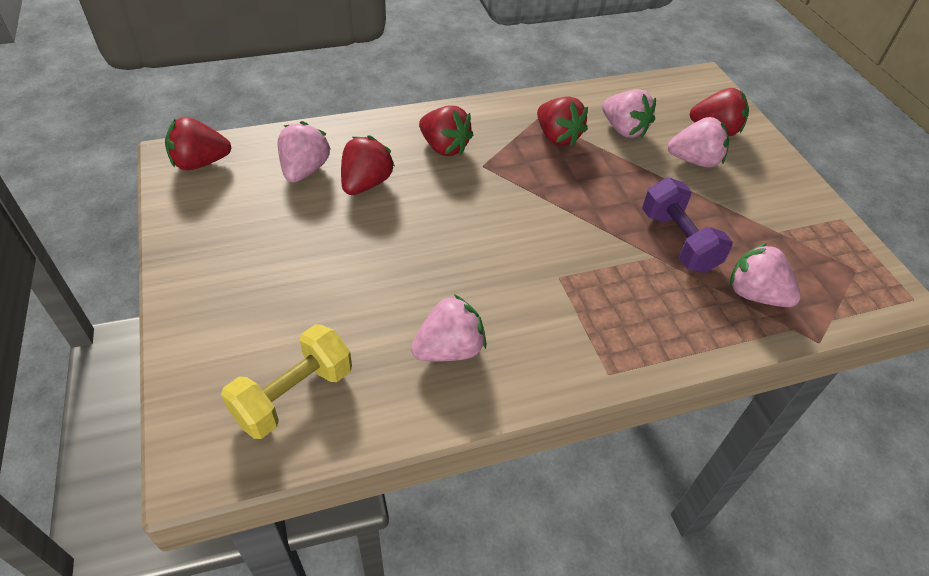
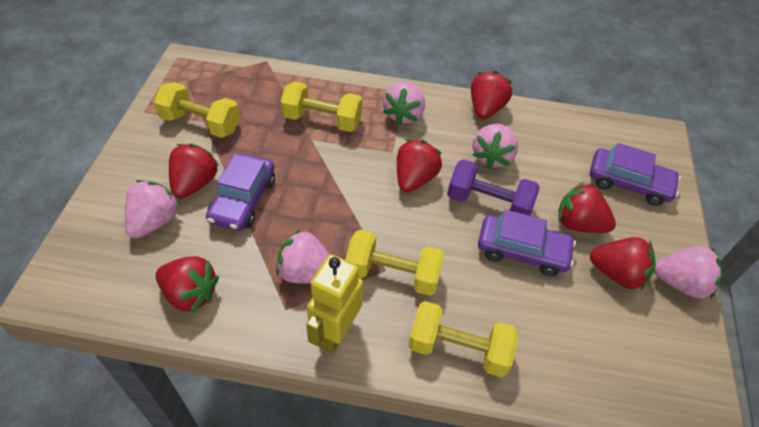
purple car: 0 -> 3
red strawberry: 5 -> 6
yellow dumbbell: 1 -> 4
yellow robot: 0 -> 1

